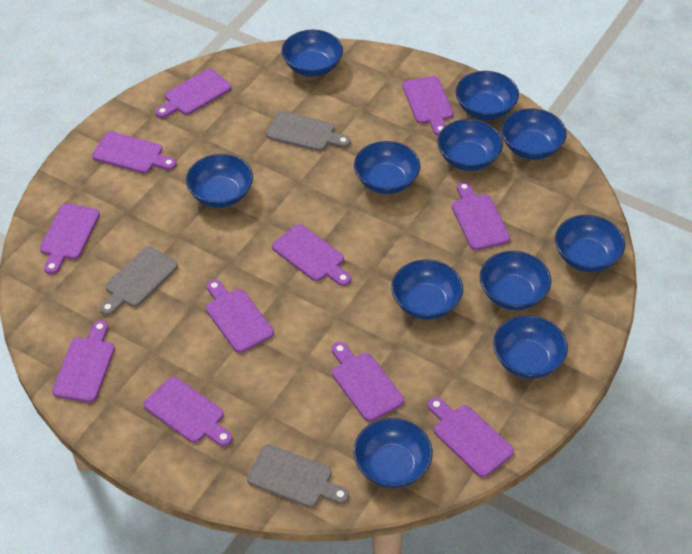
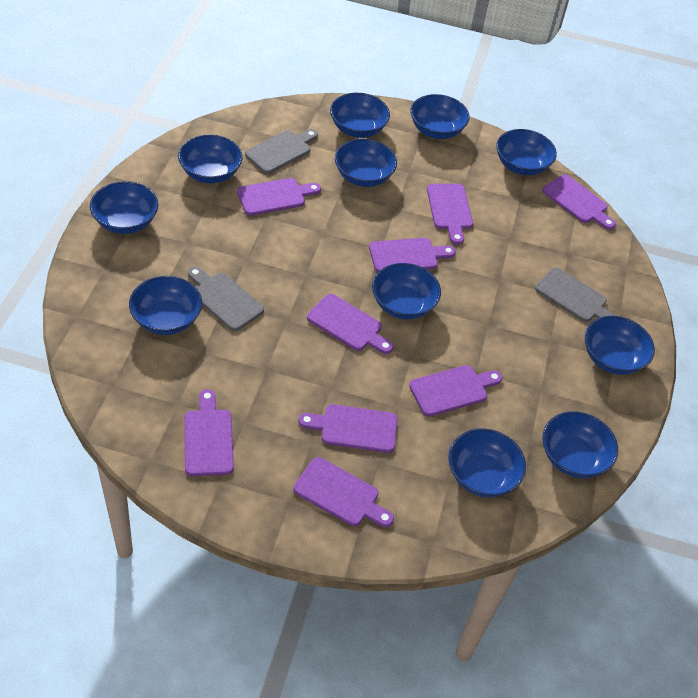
purple cutting board: 11 -> 9

